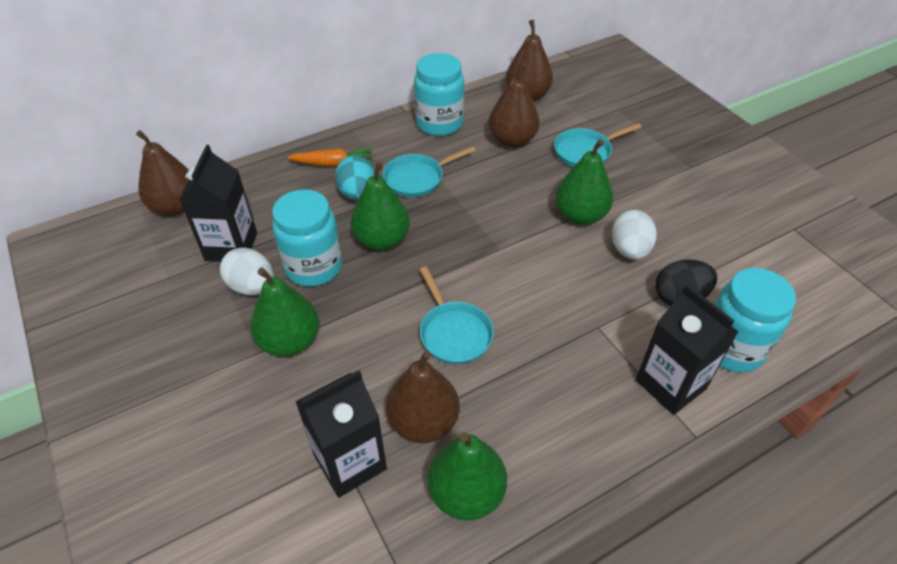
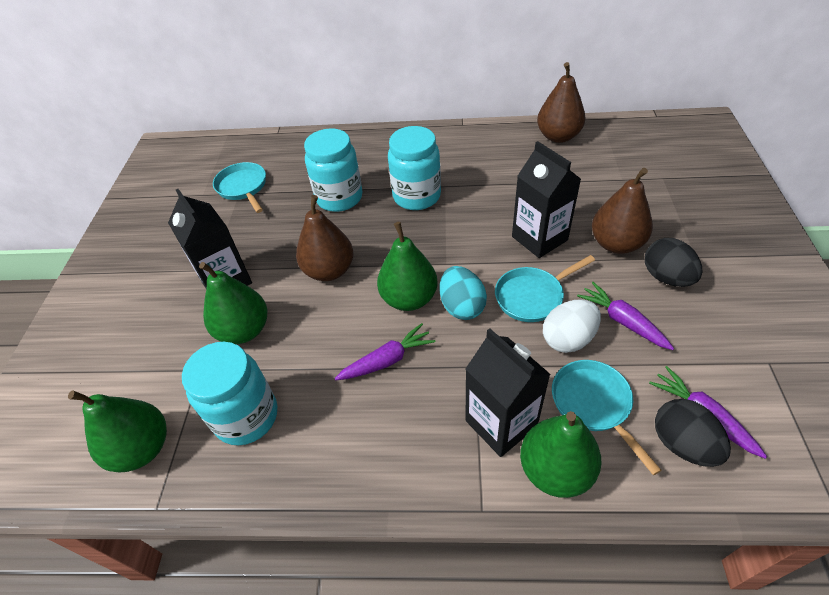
black egg: 1 -> 2
brown pear: 4 -> 3
orange carrot: 1 -> 0
purple carrot: 0 -> 3
white egg: 2 -> 1

